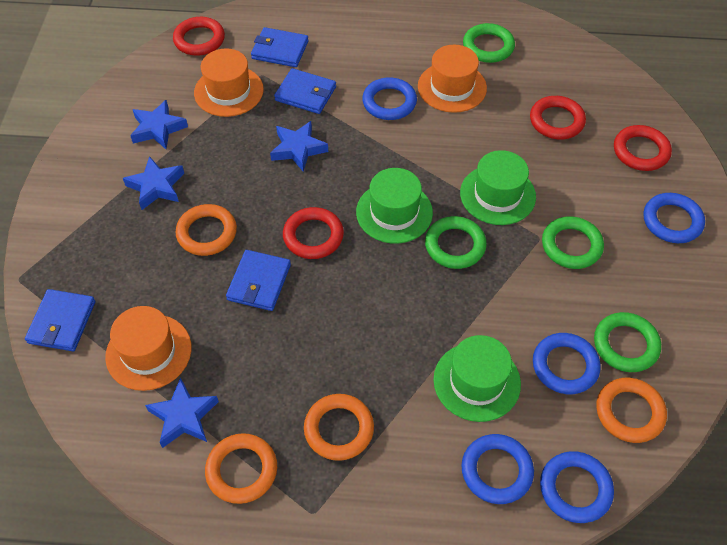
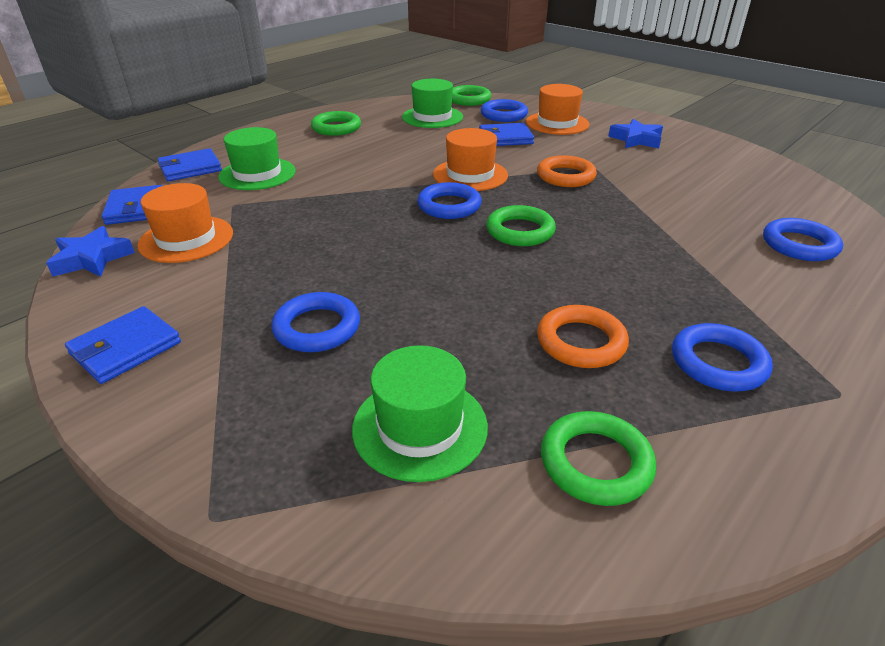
blue star: 4 -> 2
orange ring: 4 -> 2
red ring: 4 -> 0

